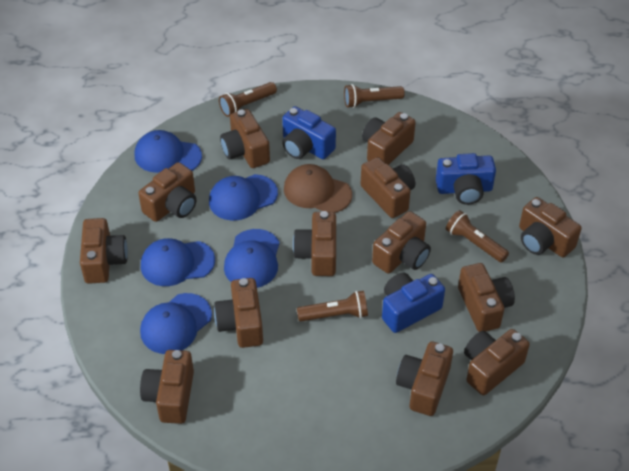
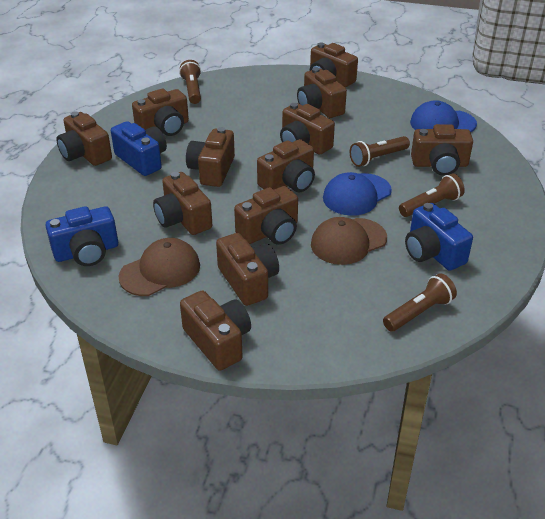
blue cap: 5 -> 2
brown camera: 13 -> 12
brown cap: 1 -> 2

